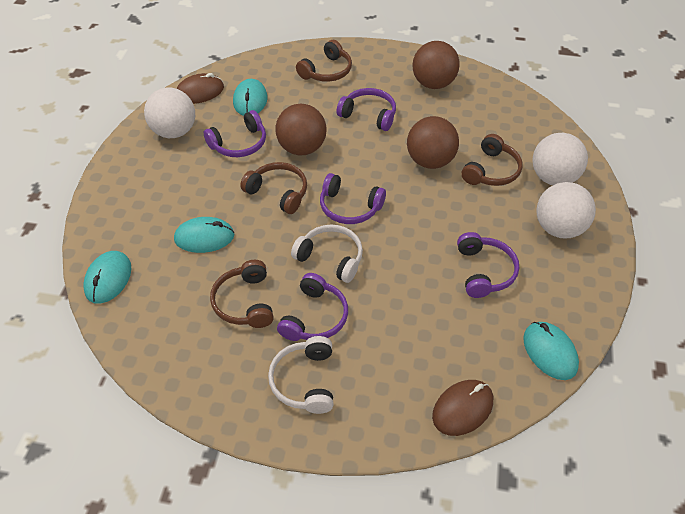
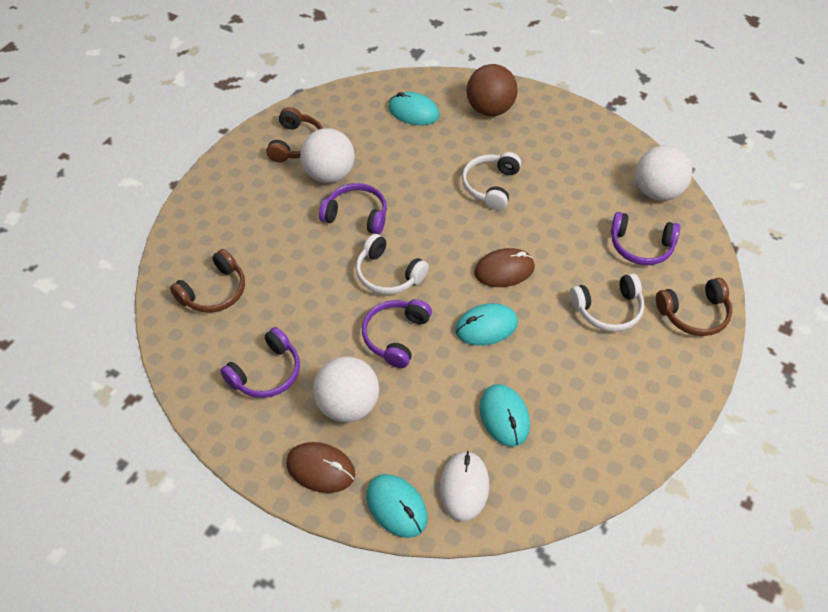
brown ball: 3 -> 1
brown headphones: 4 -> 3
purple headphones: 5 -> 4
white headphones: 2 -> 3
white mouse: 0 -> 1

